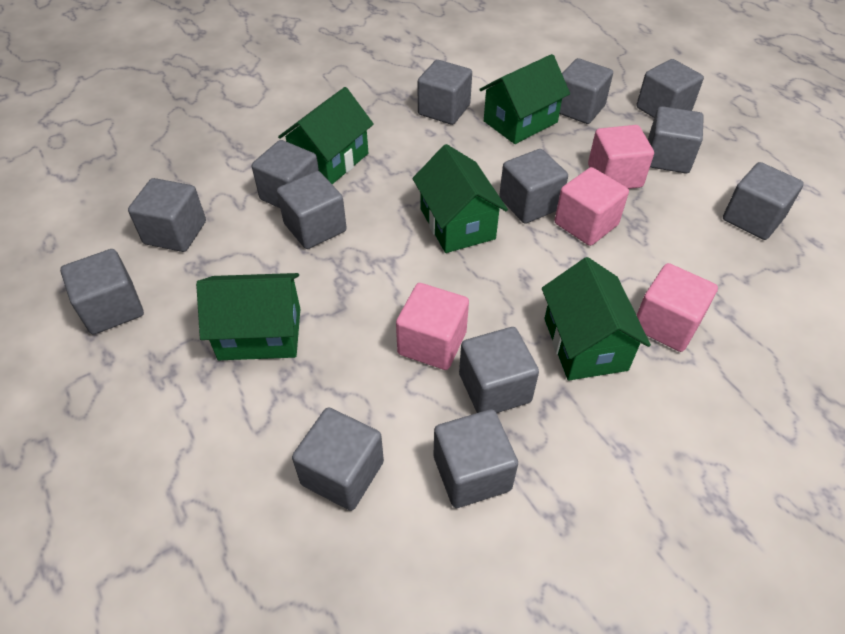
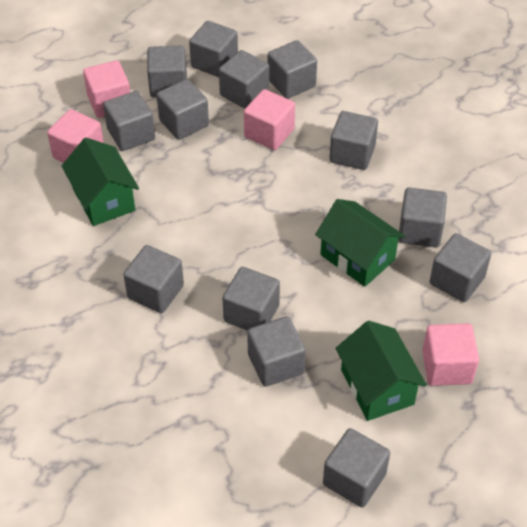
green house: 5 -> 3

